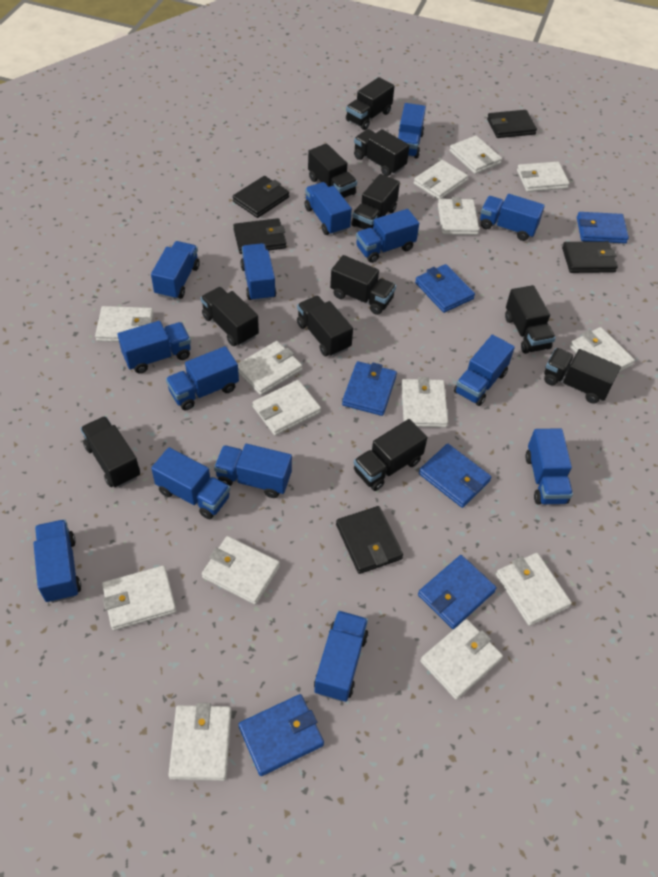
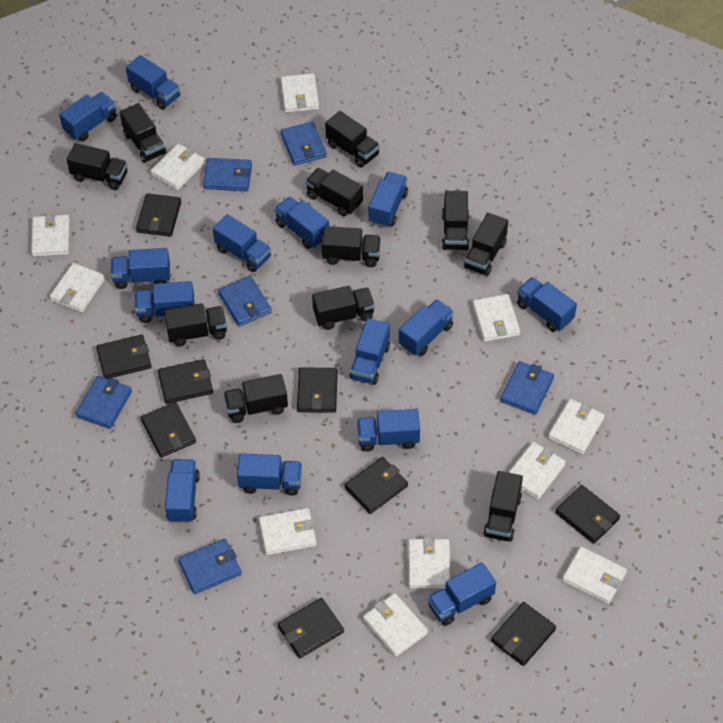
black wallet: 5 -> 9
white wallet: 14 -> 11

